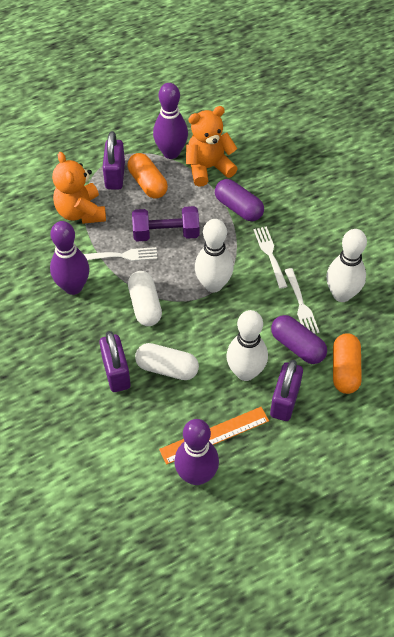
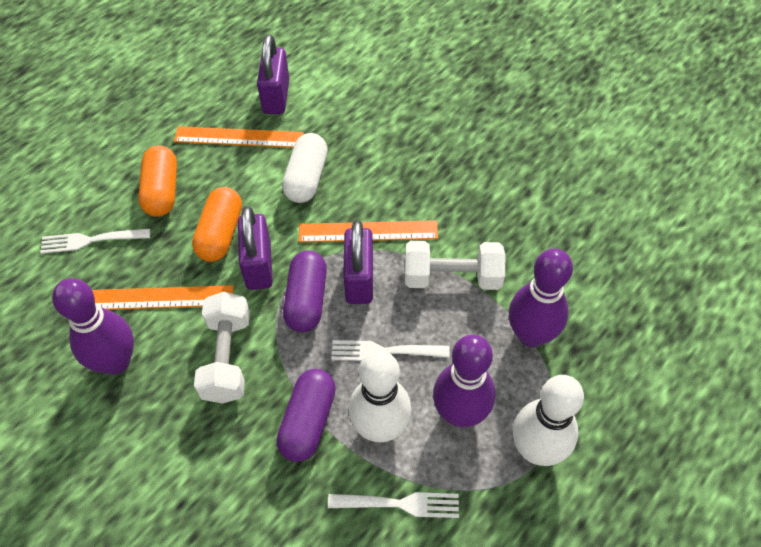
orange ruler: 1 -> 3
orange teddy bear: 2 -> 0
purple dumbbell: 1 -> 0
white bowling pin: 3 -> 2
white capsule: 2 -> 1
white dumbbell: 0 -> 2

